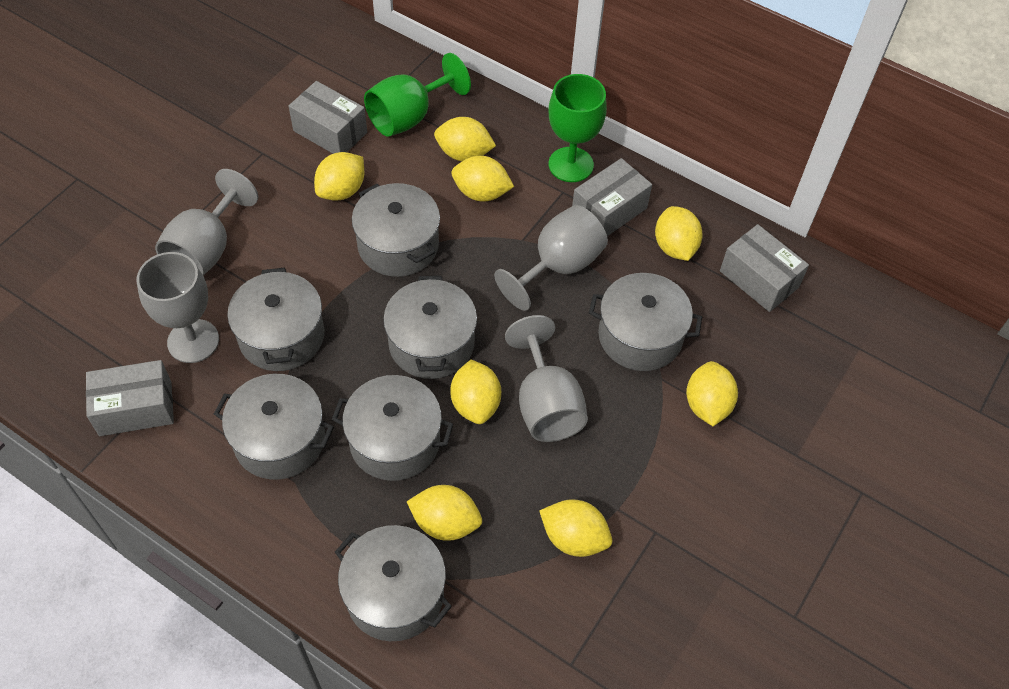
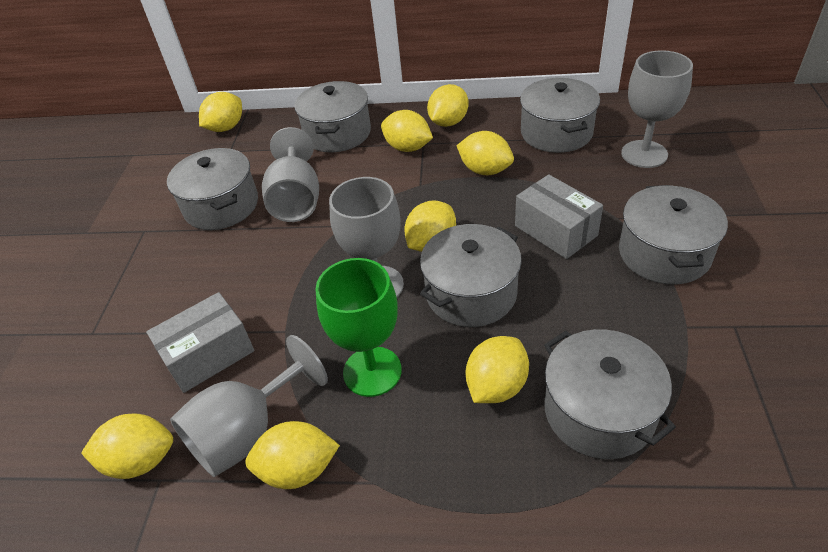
green goblet: 2 -> 1
grey box: 4 -> 2
grey pot: 7 -> 6

